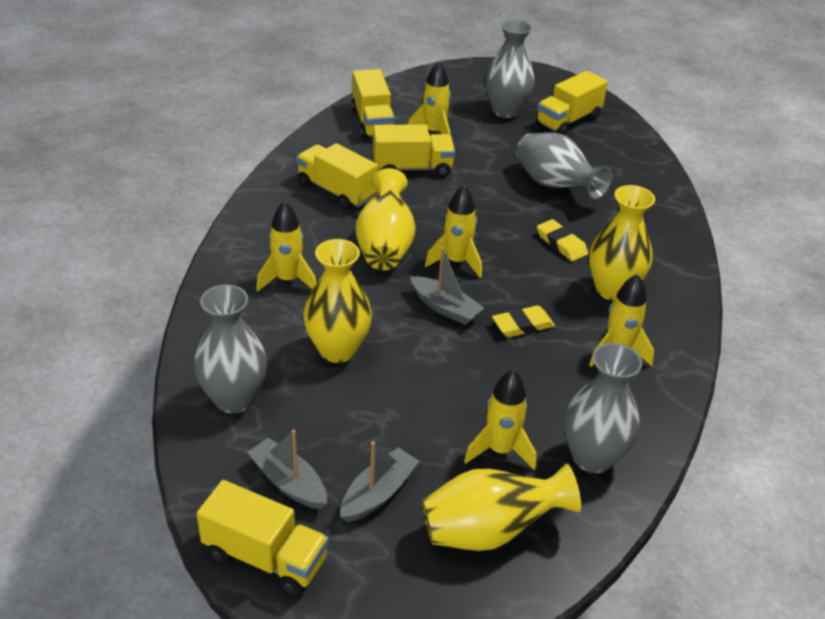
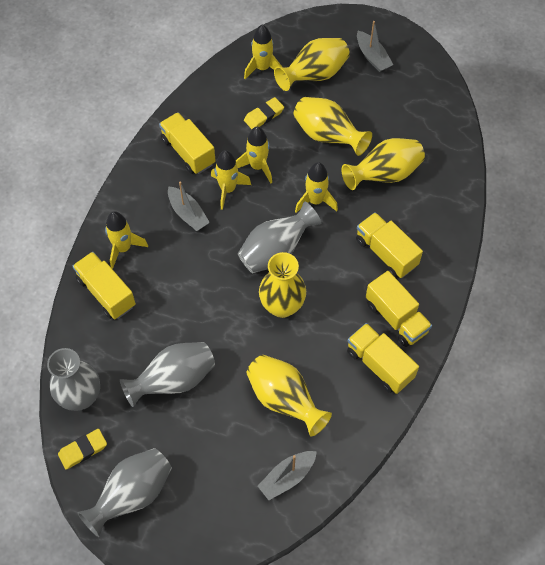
yellow vase: 4 -> 5

